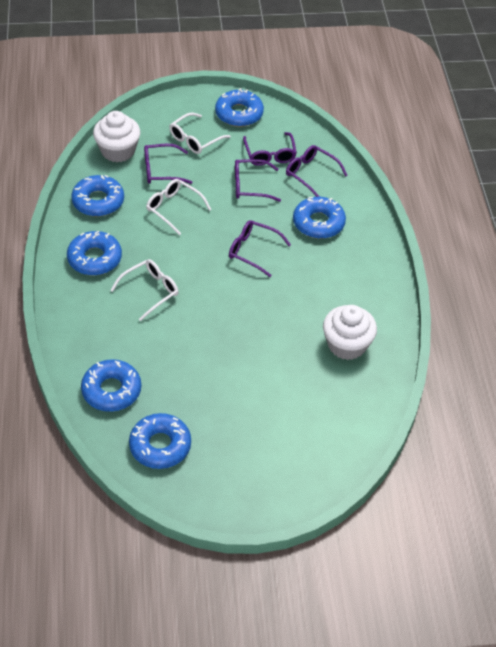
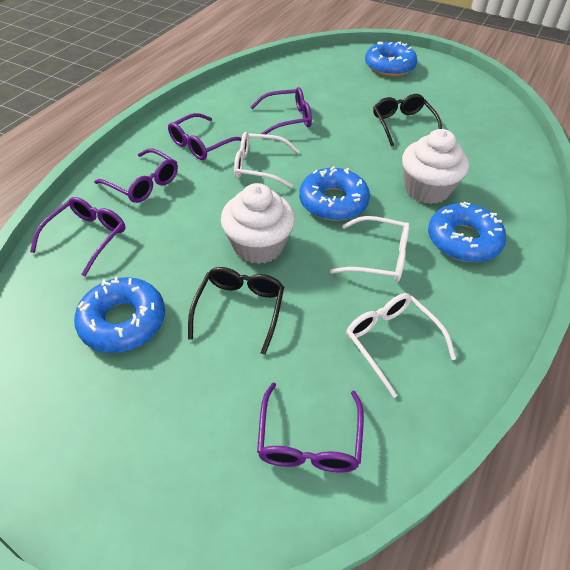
black glasses: 0 -> 2
blue donut: 6 -> 4

